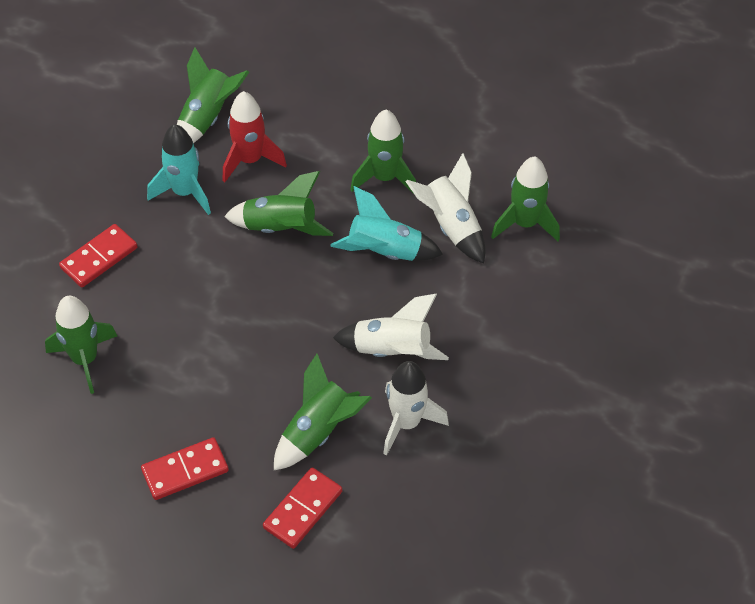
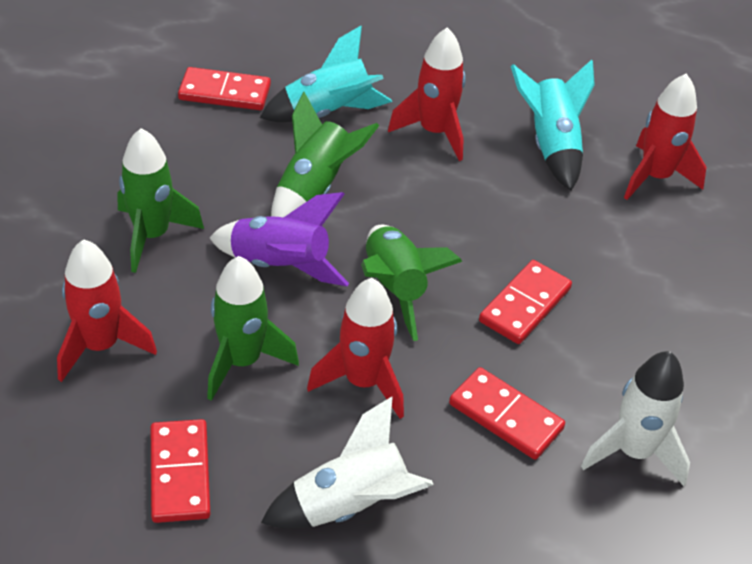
green rocket: 6 -> 4
purple rocket: 0 -> 1
red domino: 3 -> 4
red rocket: 1 -> 4
white rocket: 3 -> 2

